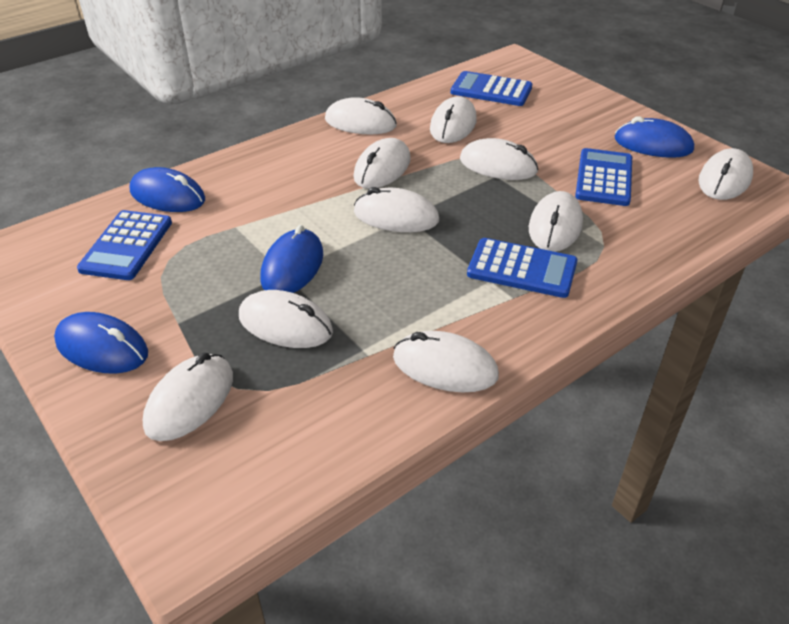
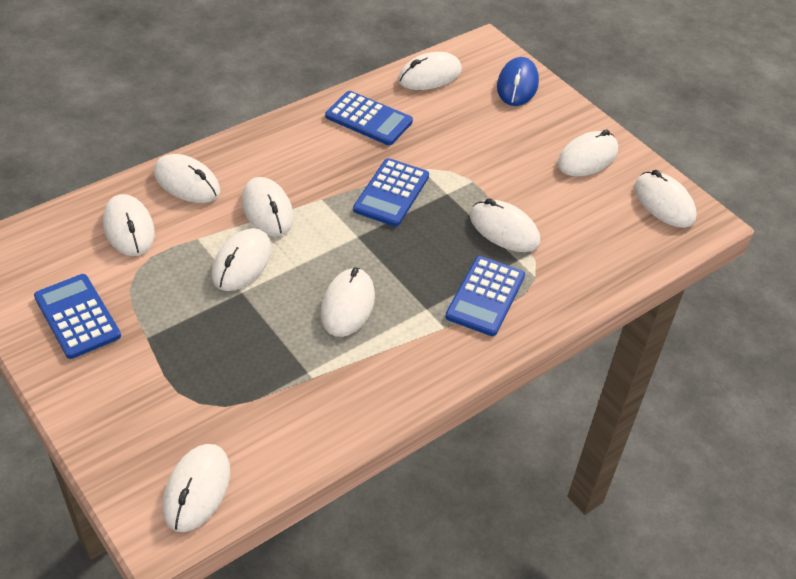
blue mouse: 4 -> 1

